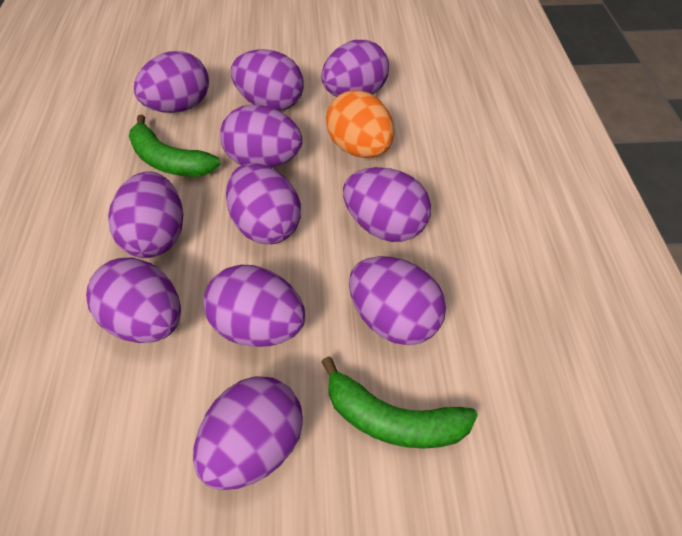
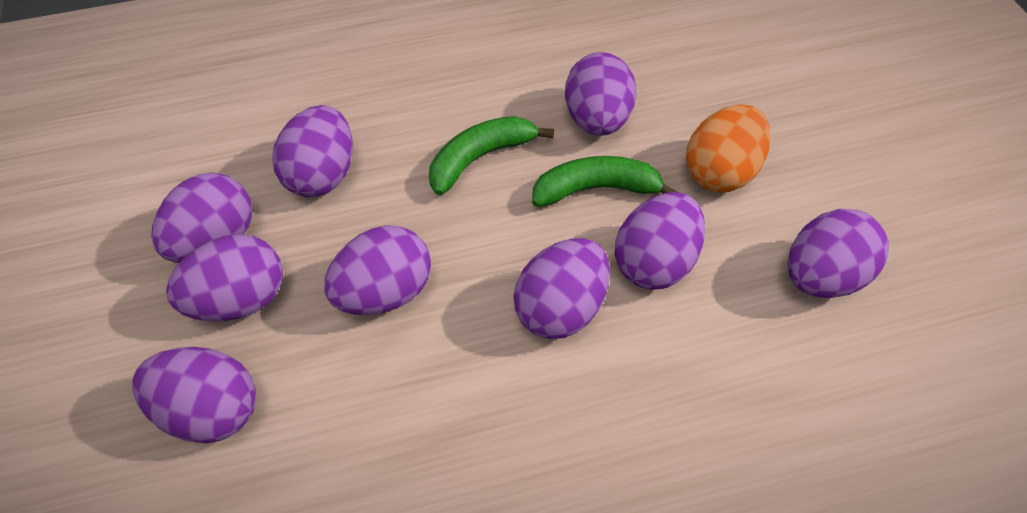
purple egg: 11 -> 9

